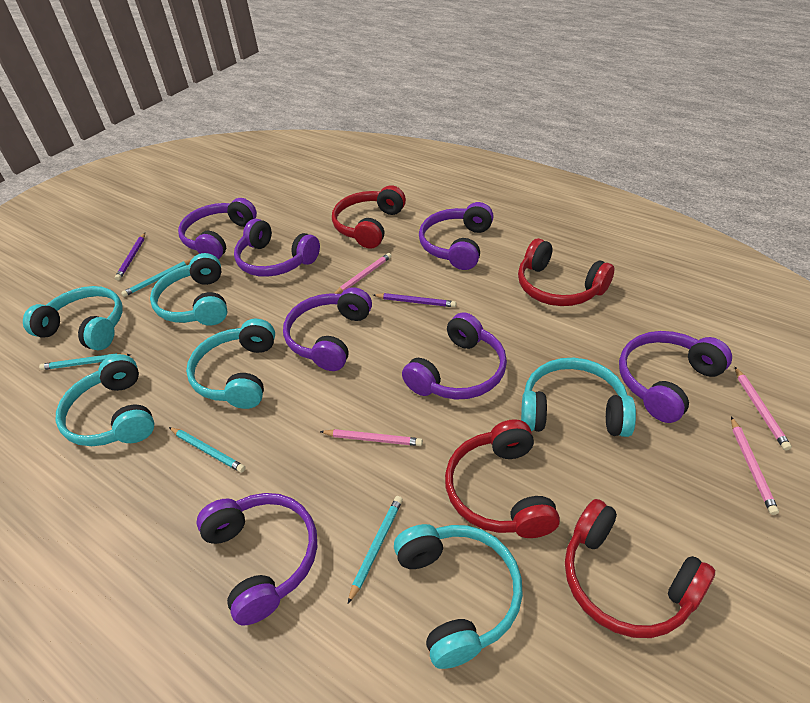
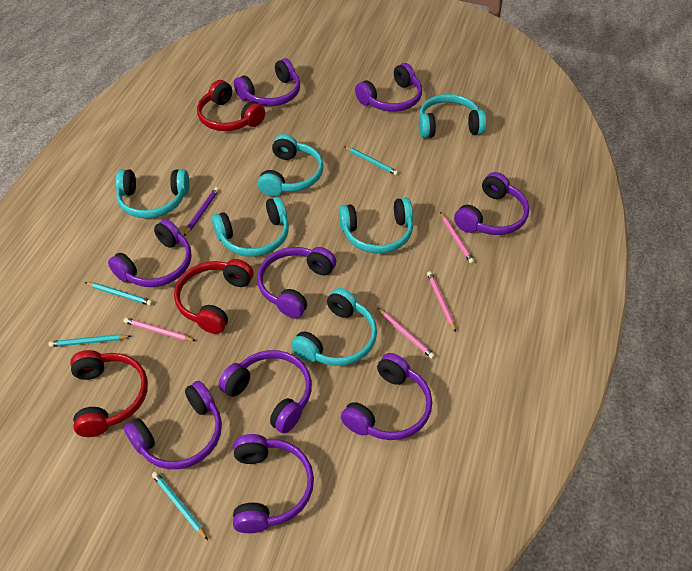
purple headphones: 7 -> 9
purple pencil: 2 -> 1
red headphones: 4 -> 3

